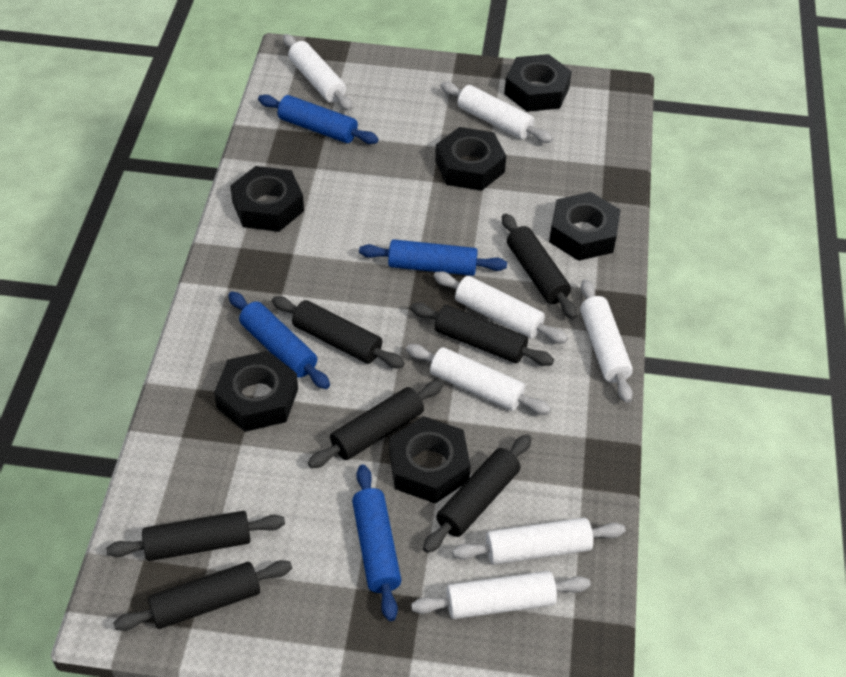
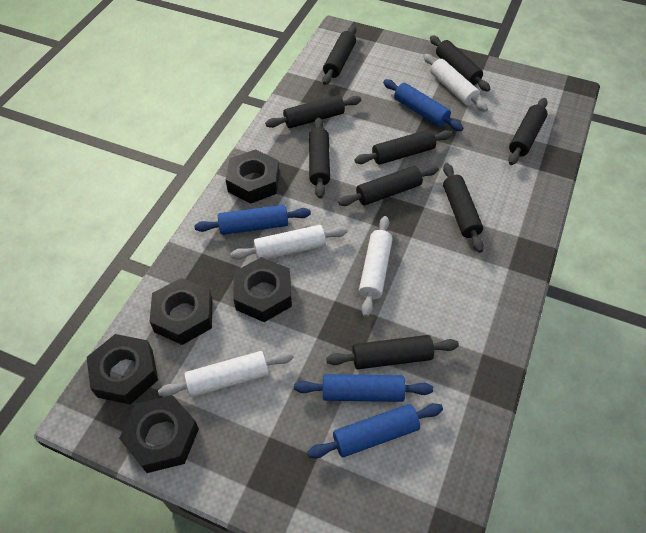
black nut: 6 -> 5
black rolling pin: 7 -> 9
white rolling pin: 7 -> 4

